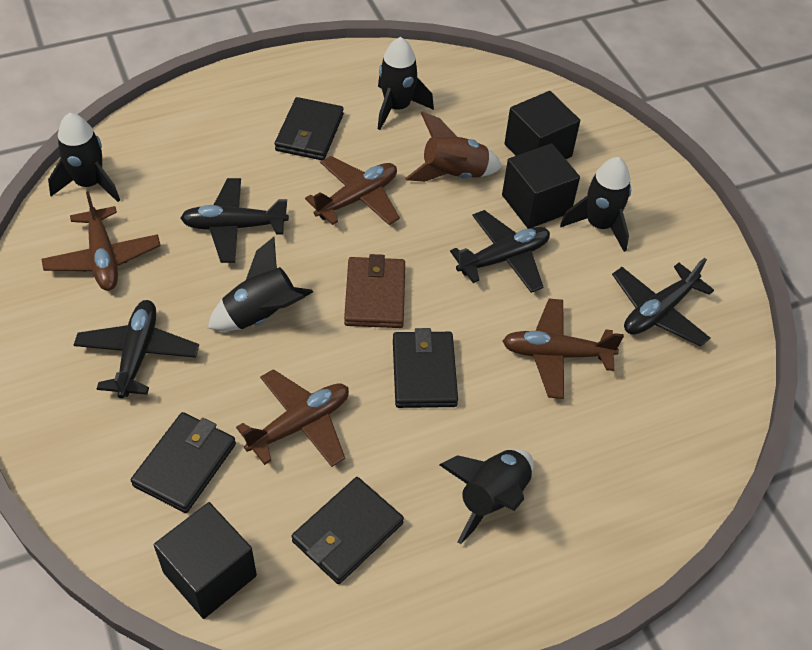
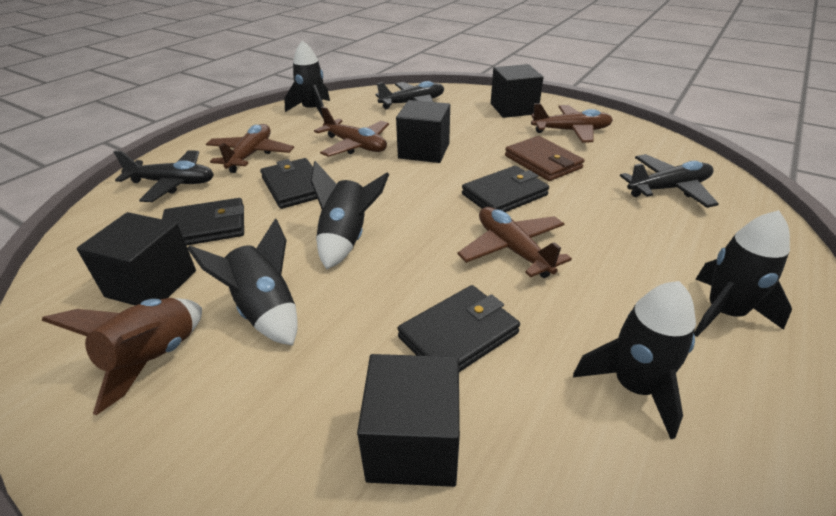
black cube: 3 -> 4
black plane: 4 -> 3

